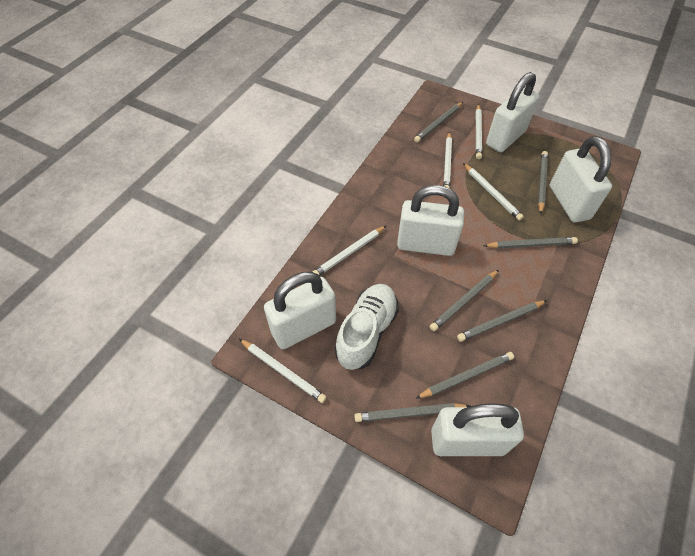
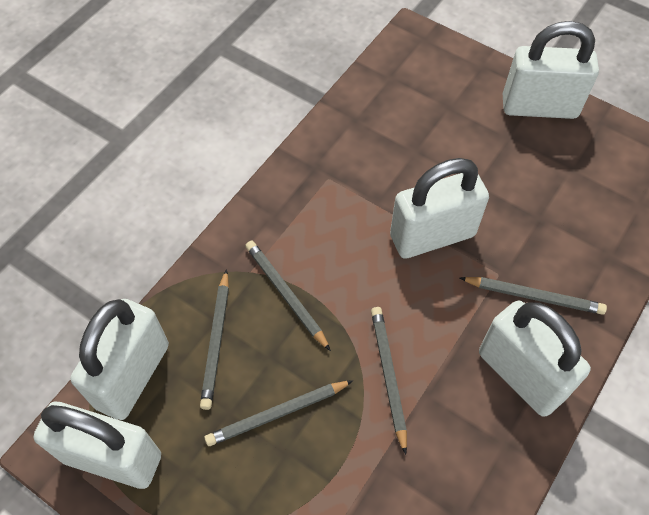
grey pencil: 7 -> 5
white pencil: 5 -> 0
white shoe: 1 -> 0

